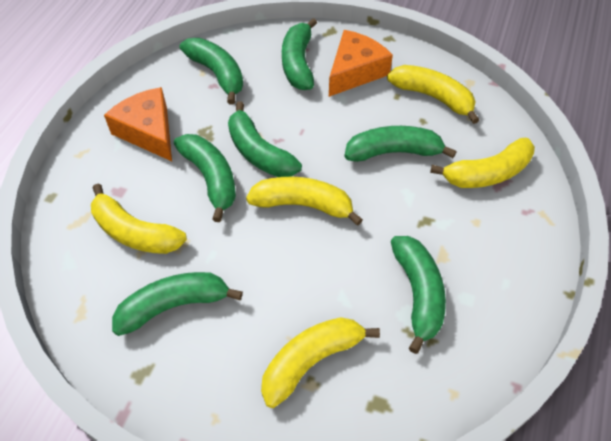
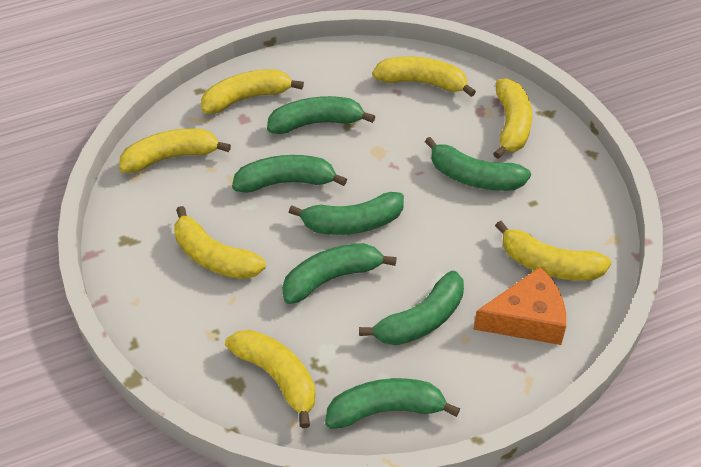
orange cheese: 2 -> 1
yellow banana: 5 -> 7

